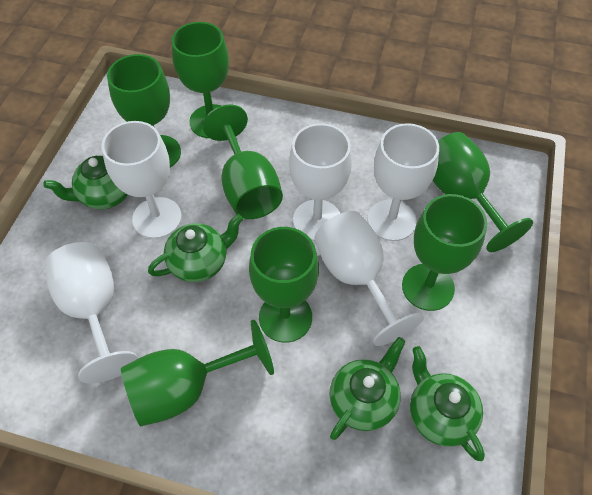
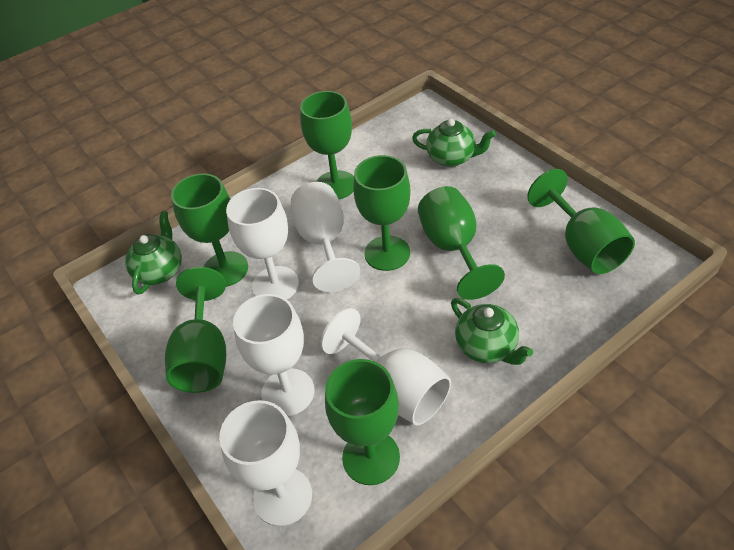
green teapot: 4 -> 3

